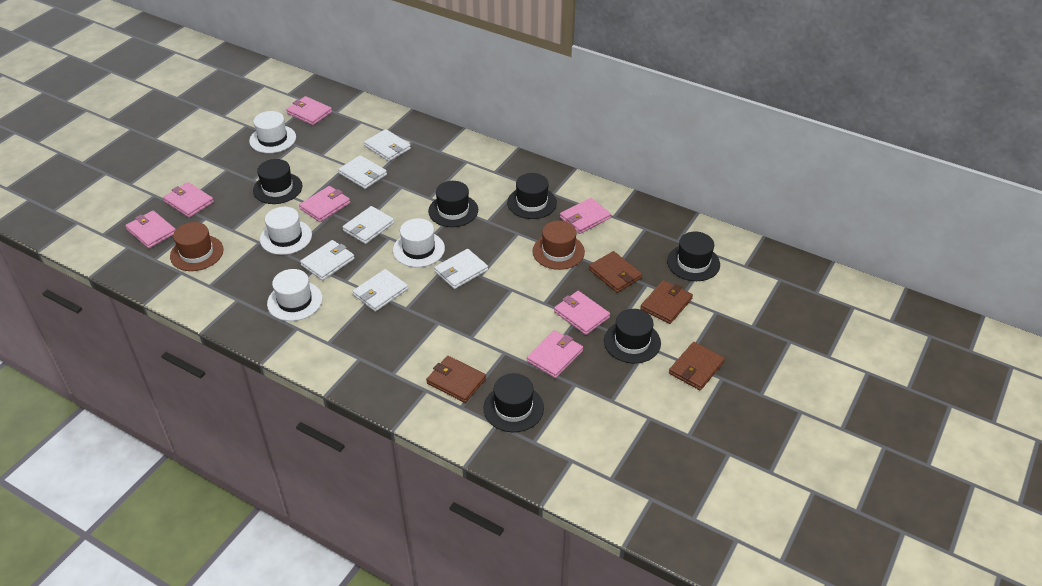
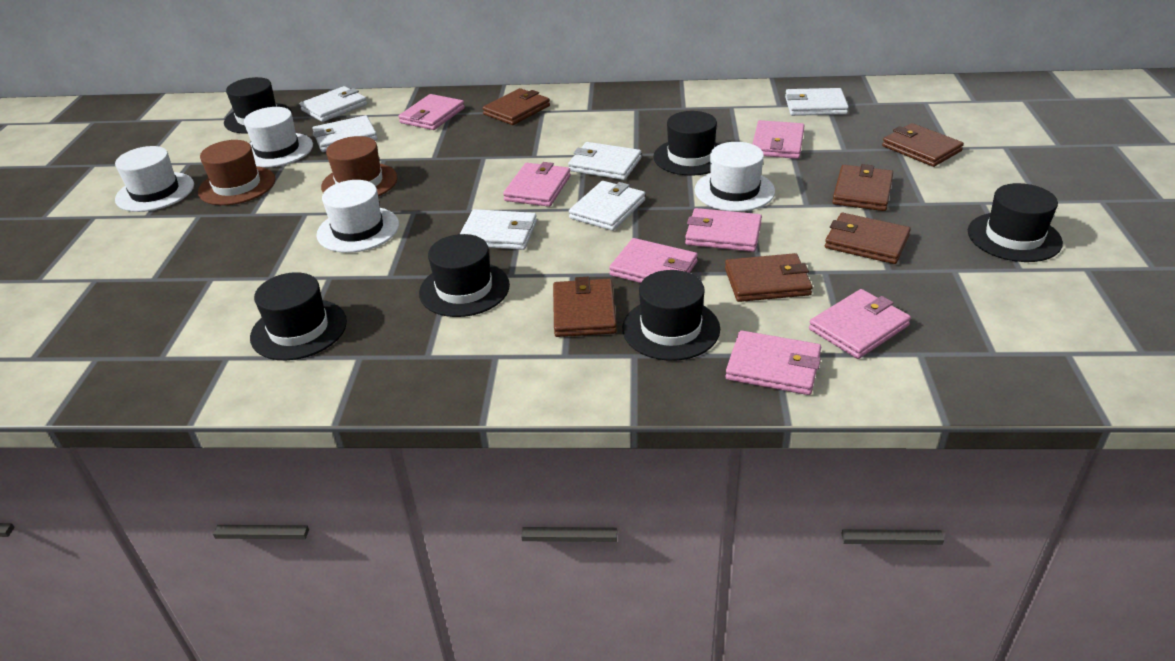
brown wallet: 4 -> 6

